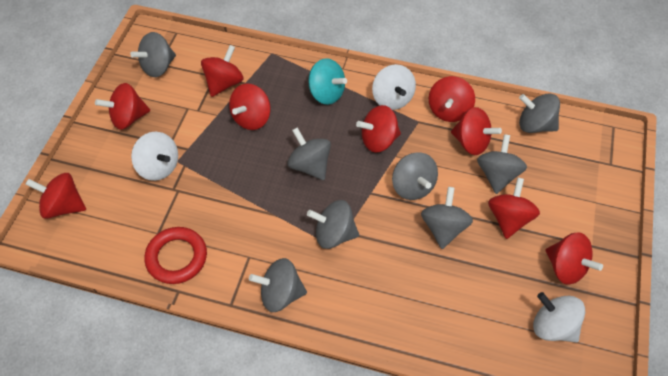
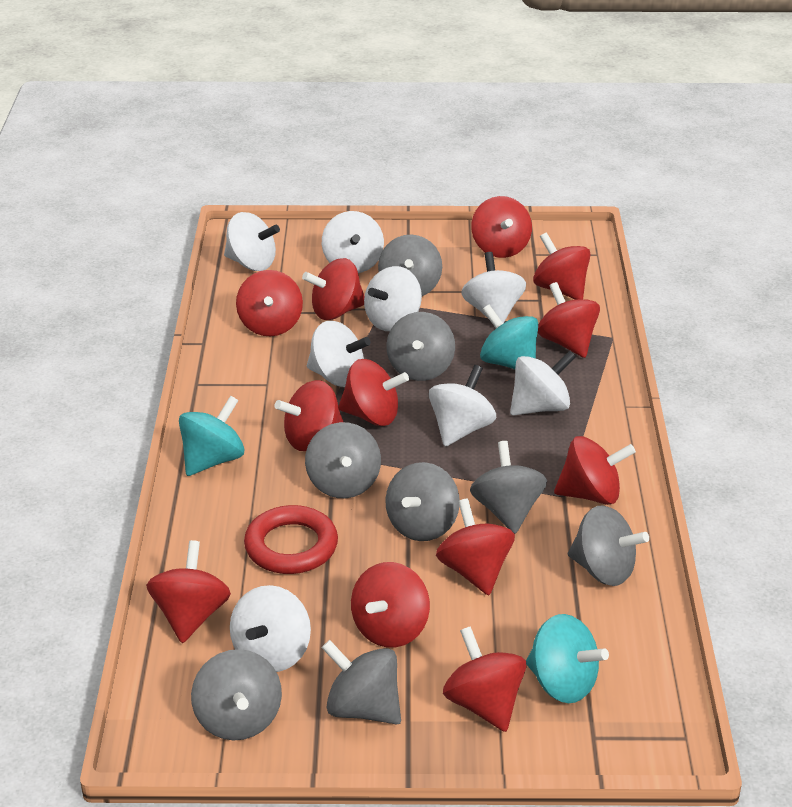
red spinning top: 9 -> 12
turquoise spinning top: 1 -> 3
white spinning top: 3 -> 8

